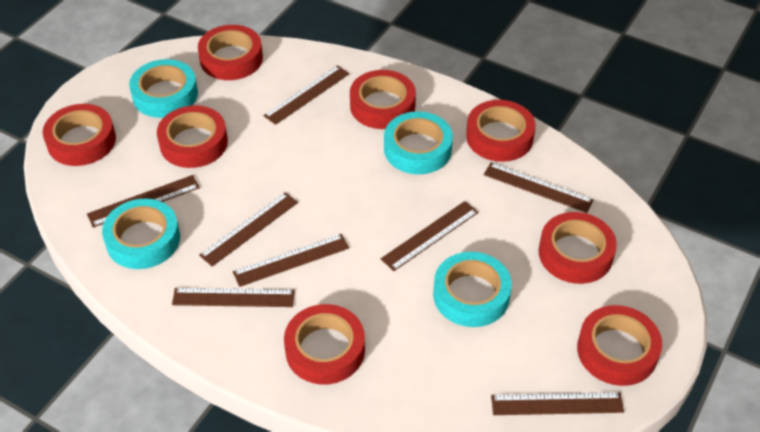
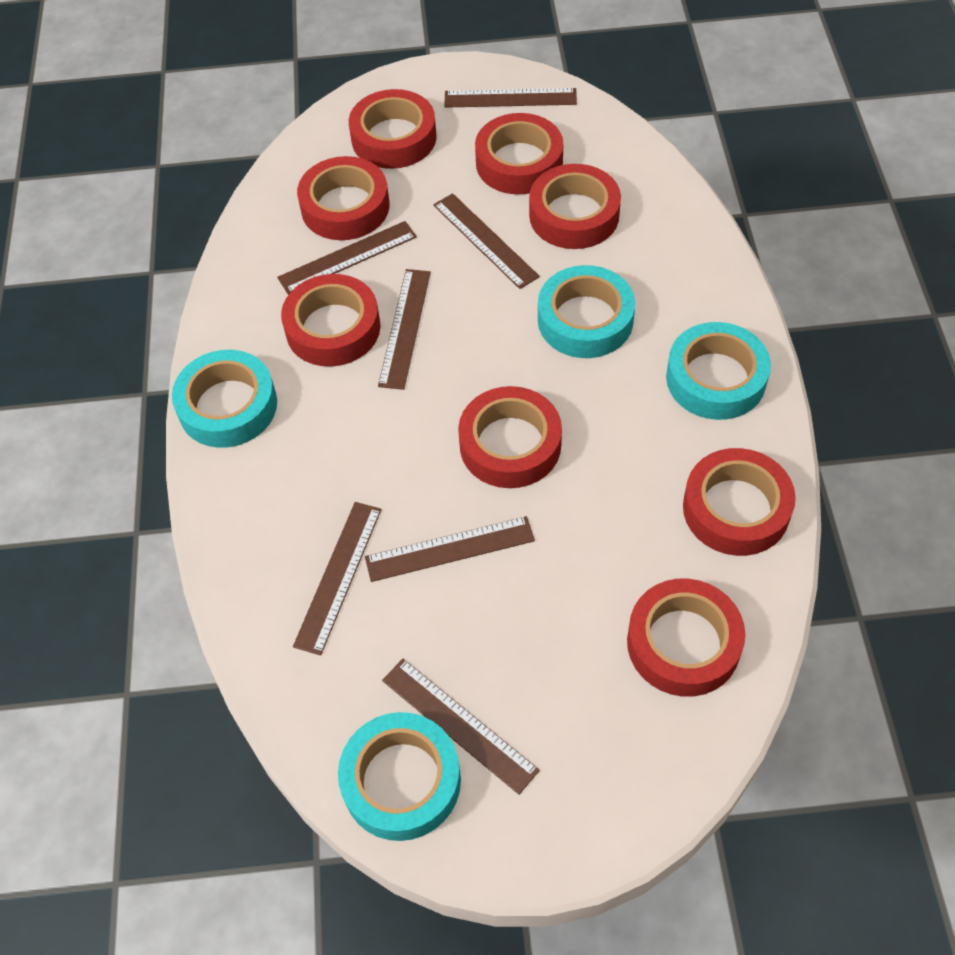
brown ruler: 8 -> 7

